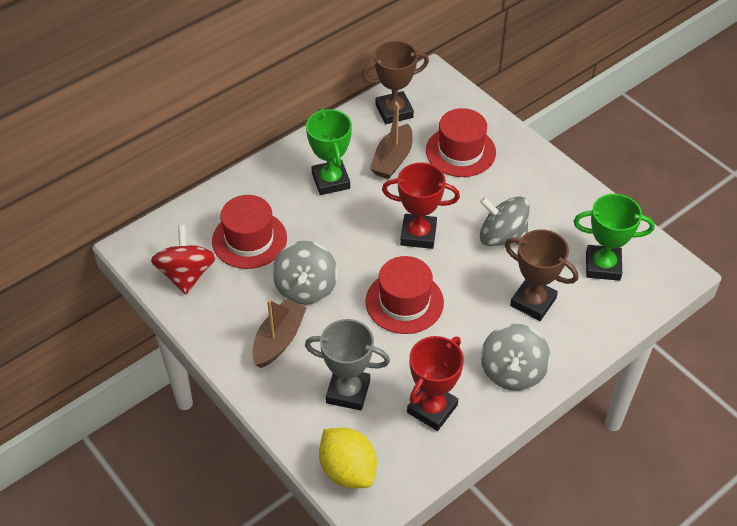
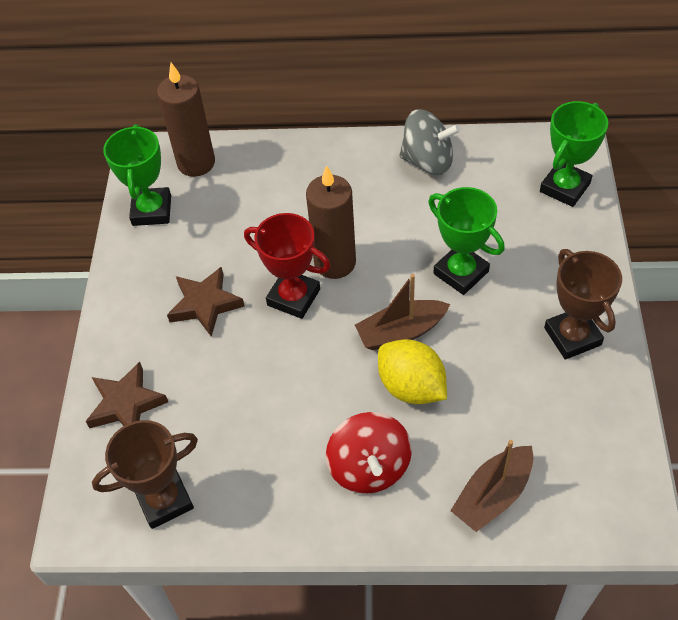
brown candle: 0 -> 2
brown star: 0 -> 2
green trophy: 2 -> 3
grey spinning top: 3 -> 1
grey trophy: 1 -> 0
red hat: 3 -> 0
red trophy: 2 -> 1

